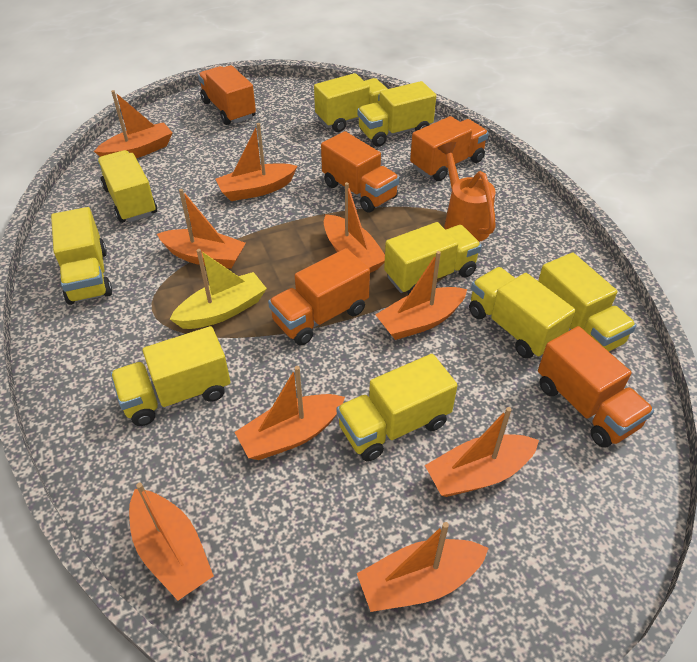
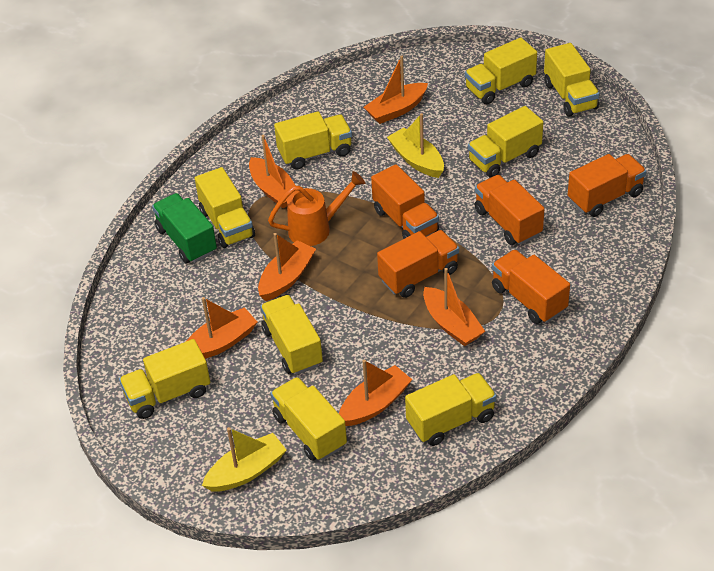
green truck: 0 -> 1
orange boat: 9 -> 6
yellow boat: 1 -> 2

